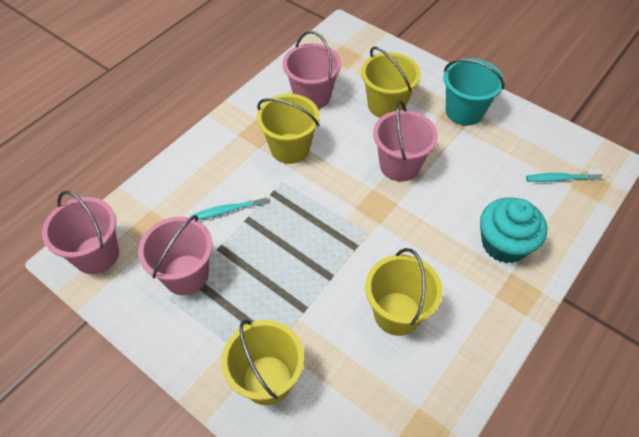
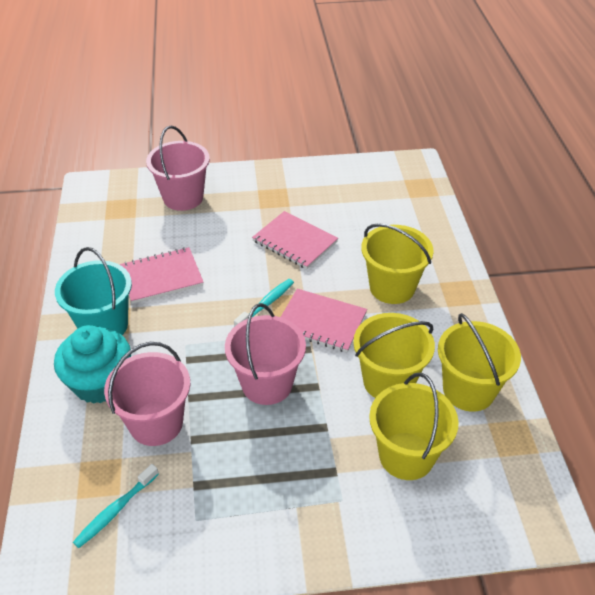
pink bucket: 4 -> 3
pink notebook: 0 -> 3

